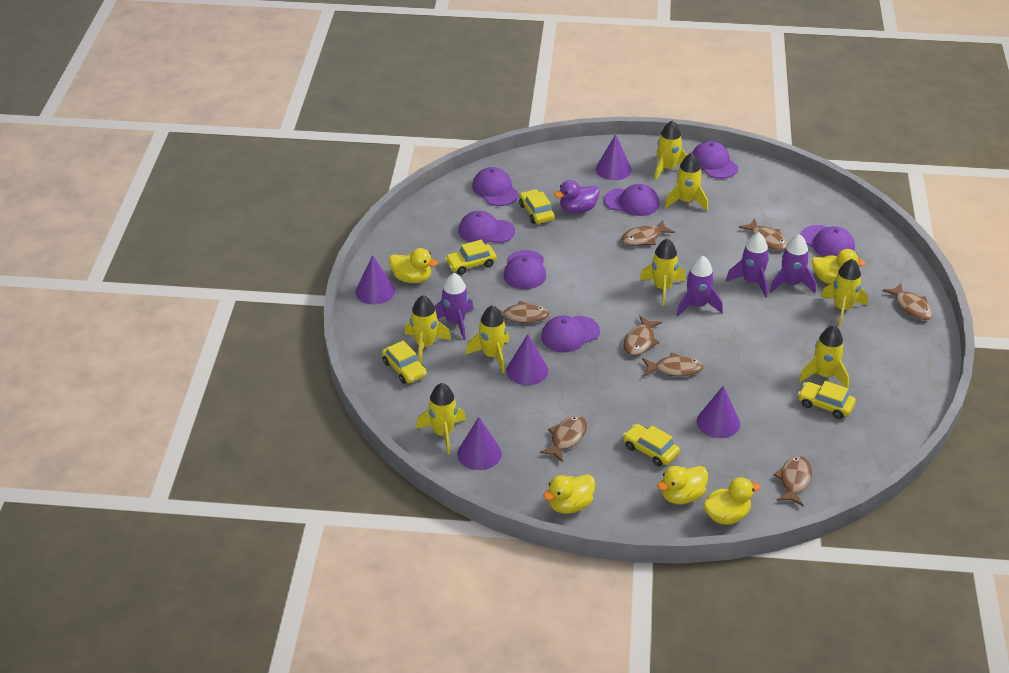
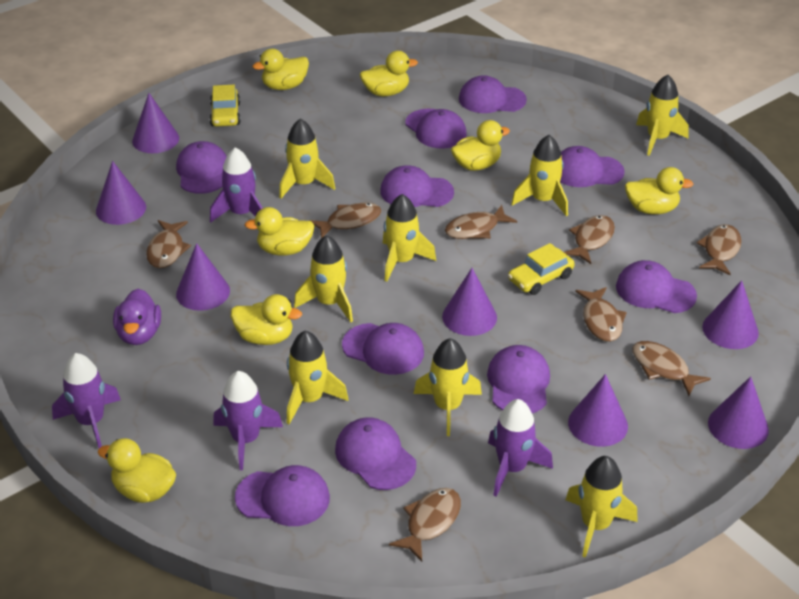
purple cap: 7 -> 10
purple cone: 5 -> 7
yellow car: 5 -> 2
yellow duck: 5 -> 7

